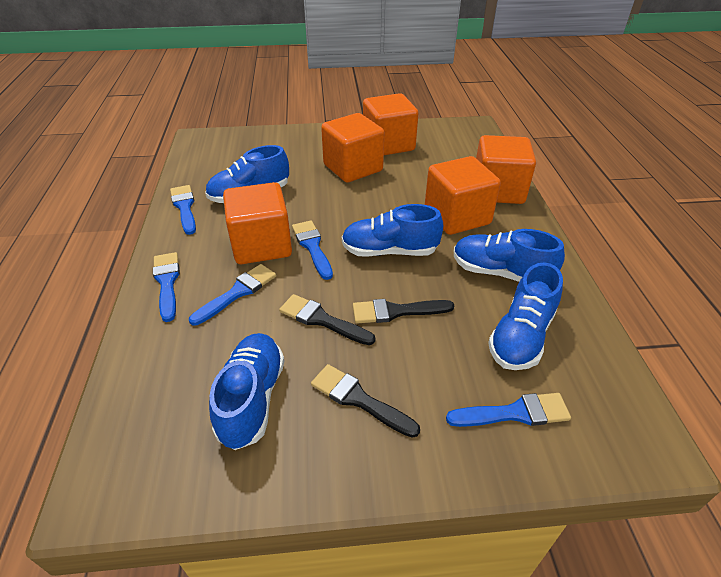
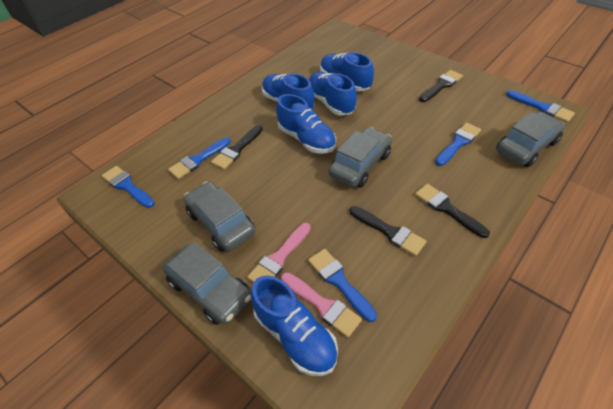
black brush: 3 -> 4
grey car: 0 -> 4
orange cube: 5 -> 0
pink brush: 0 -> 2

